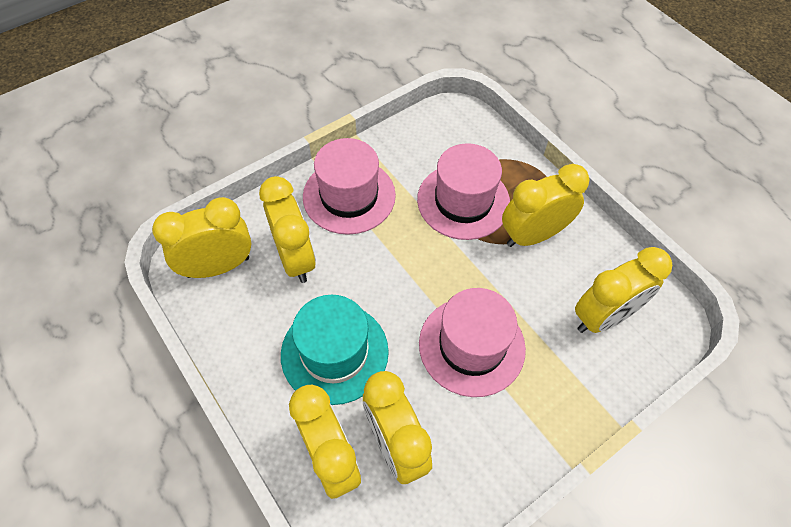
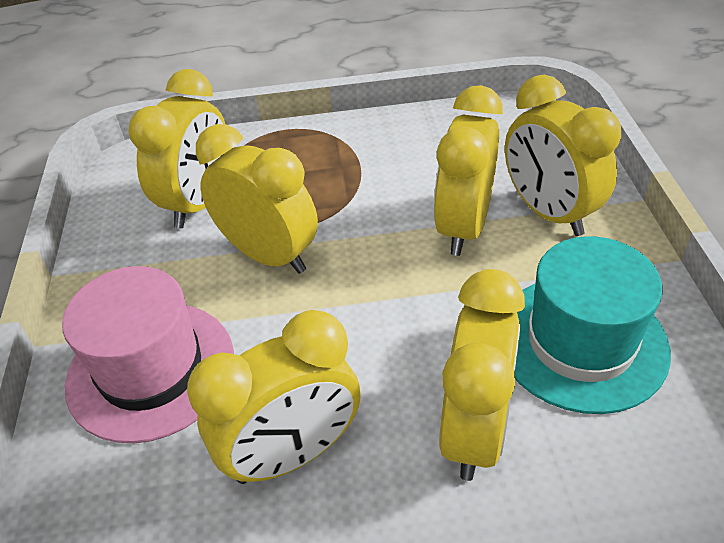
pink hat: 3 -> 1

